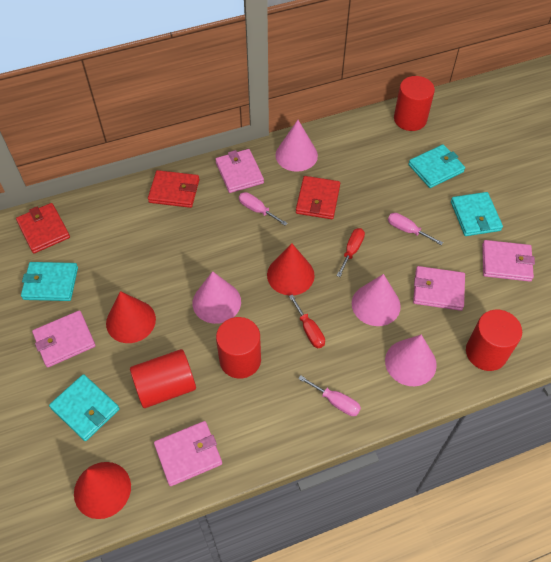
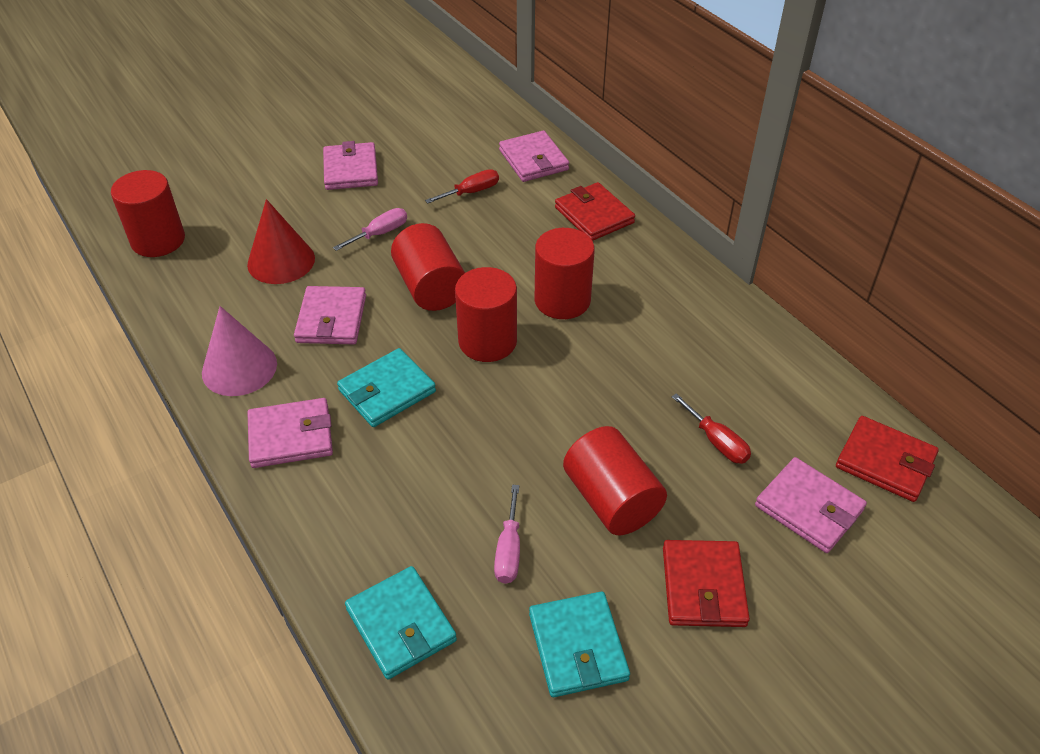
pink cone: 4 -> 1
pink screwdriver: 3 -> 2
red cone: 3 -> 1
red cylinder: 4 -> 5
turquoise wallet: 4 -> 3

